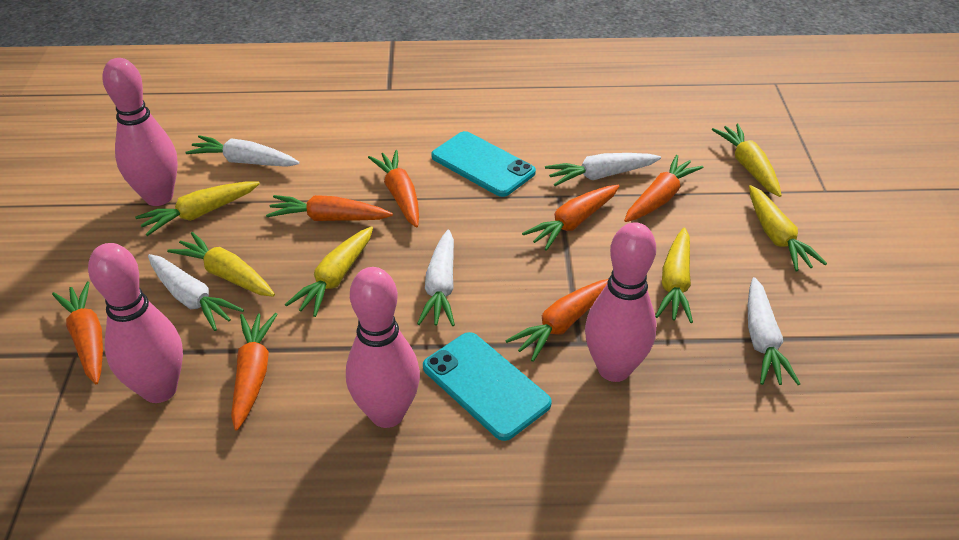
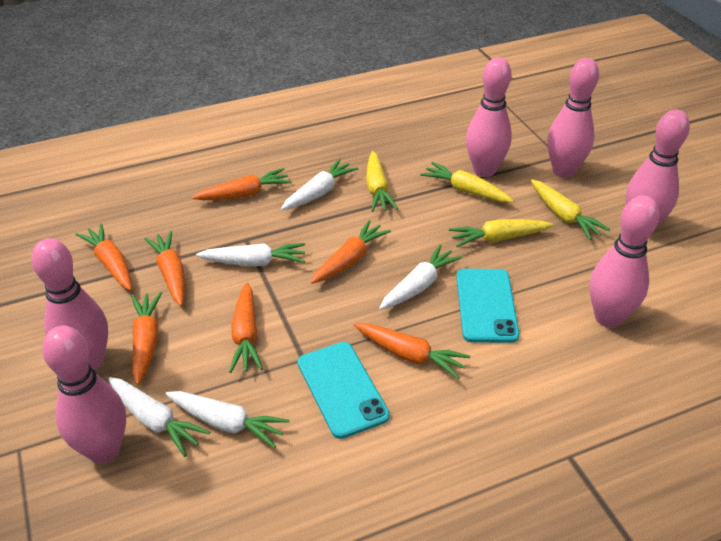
pink bowling pin: 4 -> 6
yellow carrot: 6 -> 4

